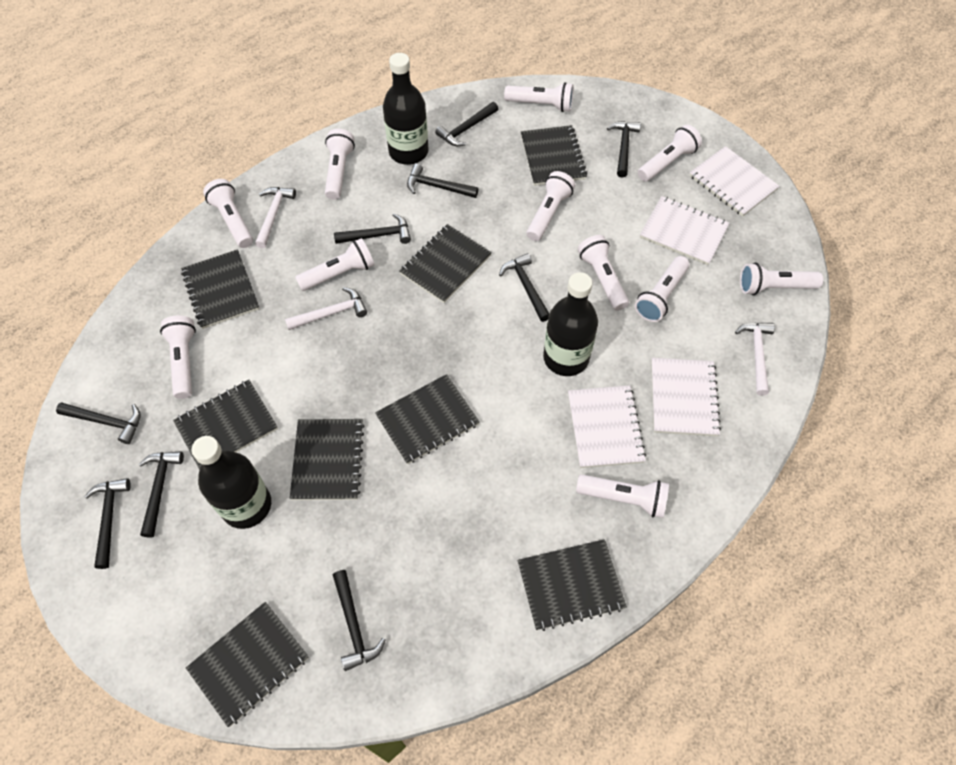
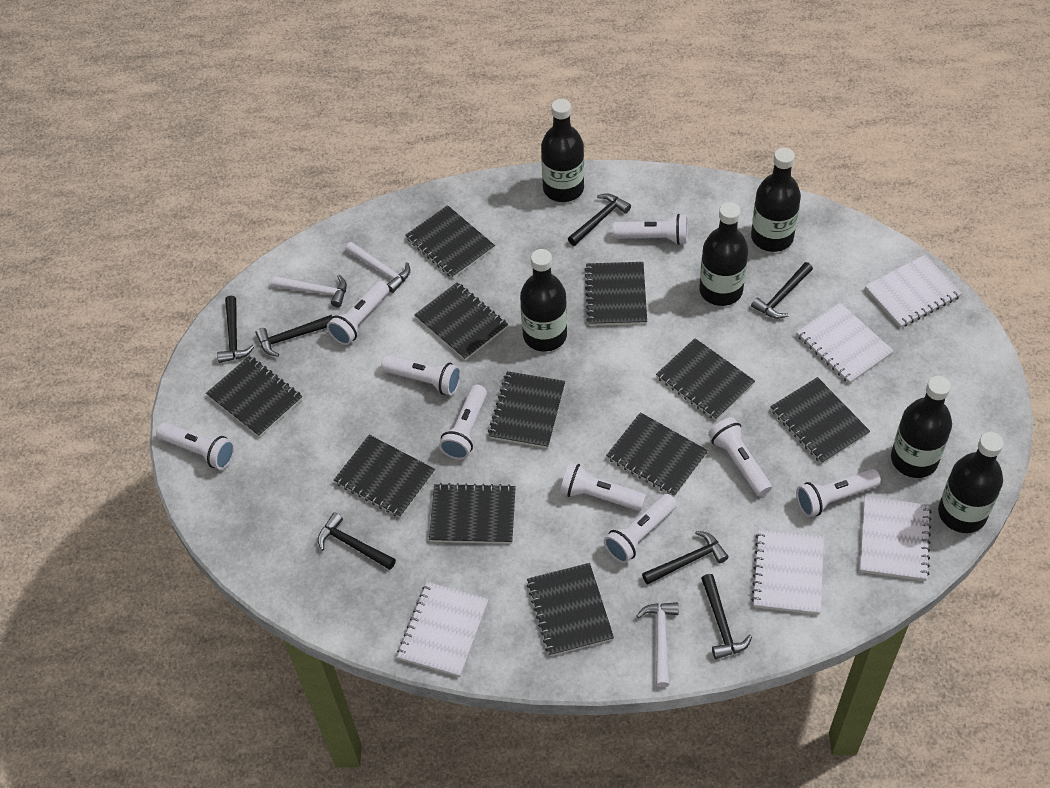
black bottle: 3 -> 6
black hammer: 9 -> 7
black notebook: 8 -> 11
white flashlight: 11 -> 9
white notebook: 4 -> 5

